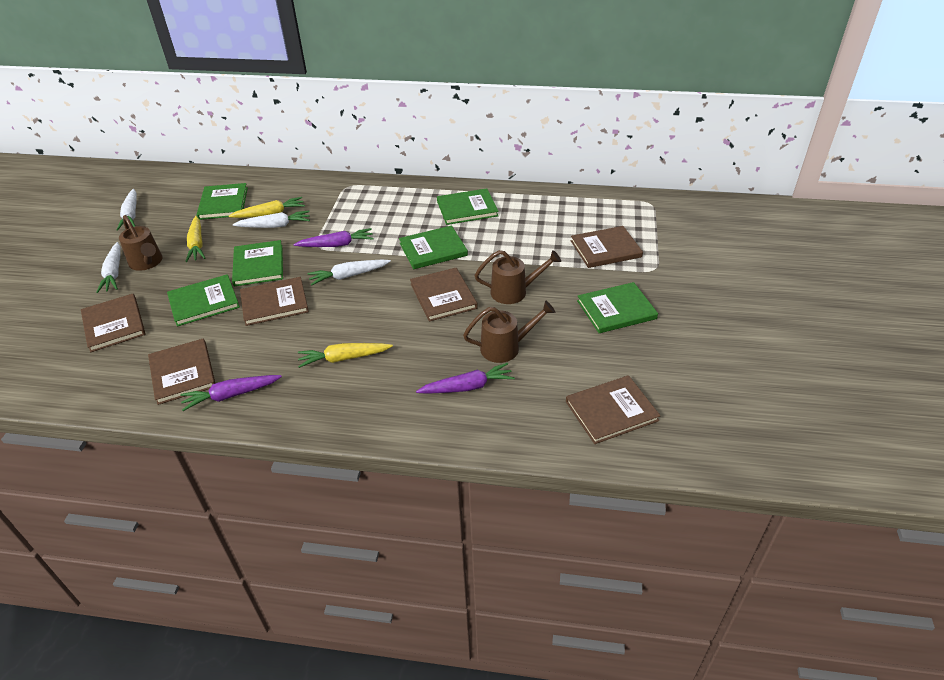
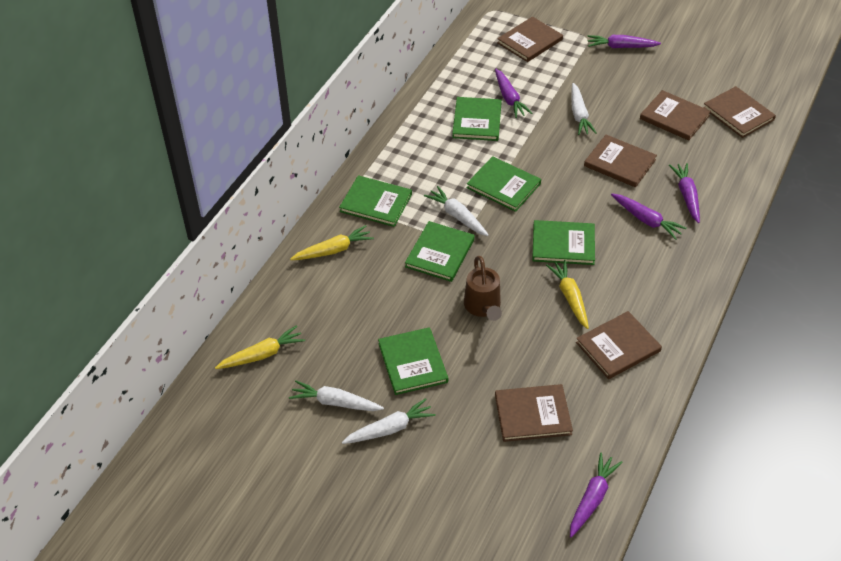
brown watering can: 3 -> 1
purple carrot: 3 -> 5

